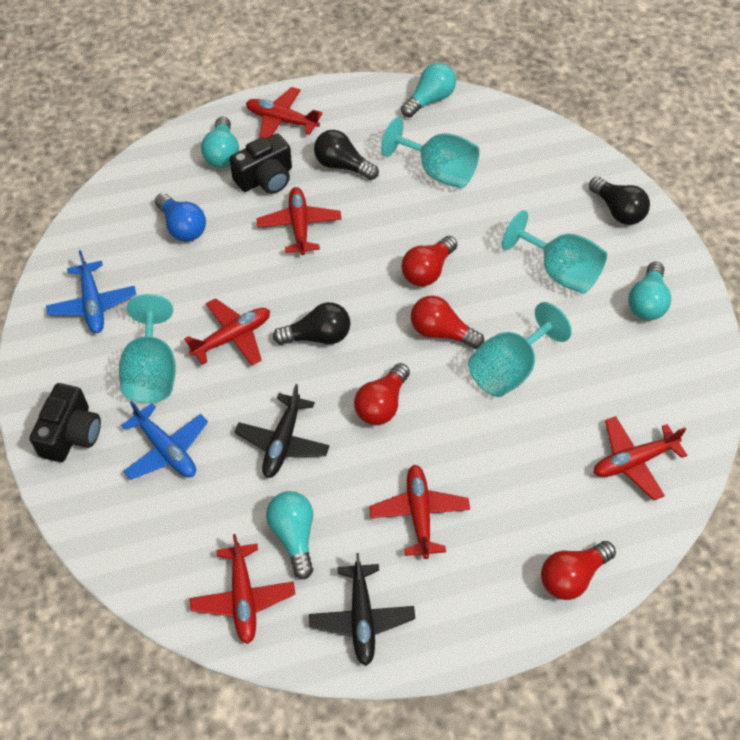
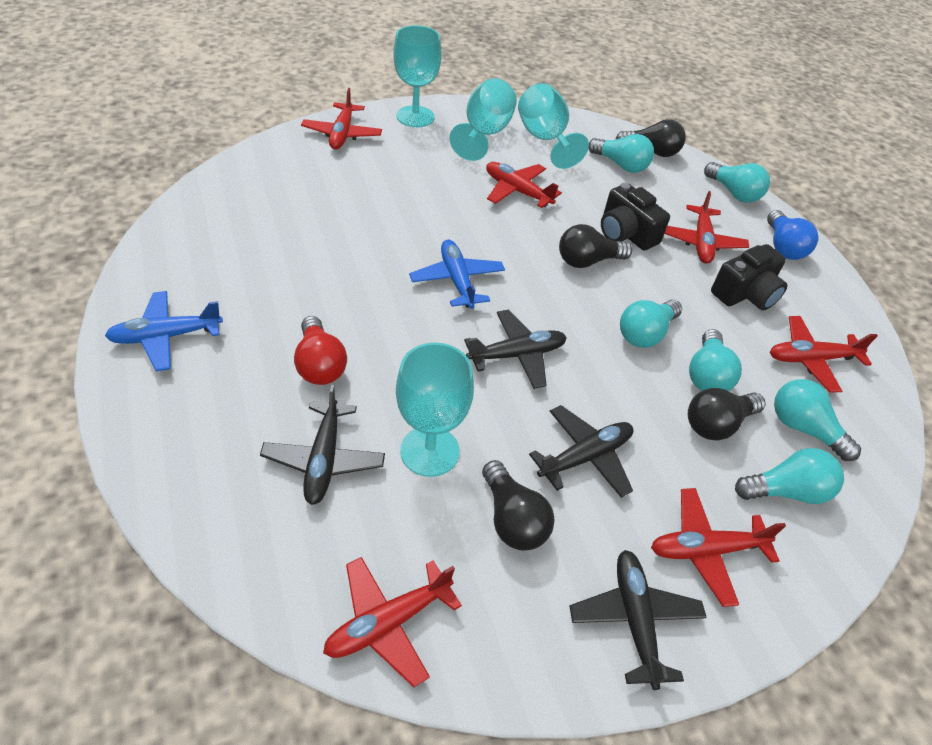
black light bulb: 3 -> 4
black plane: 2 -> 4
red light bulb: 4 -> 1
turquoise light bulb: 4 -> 6

